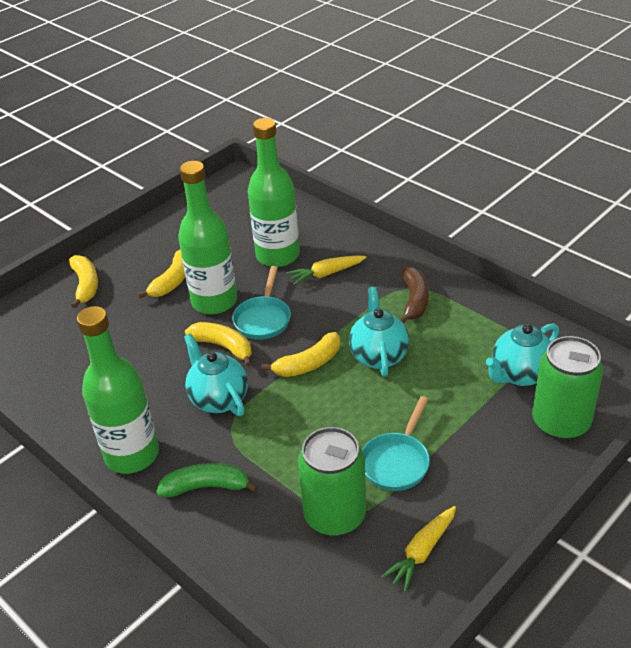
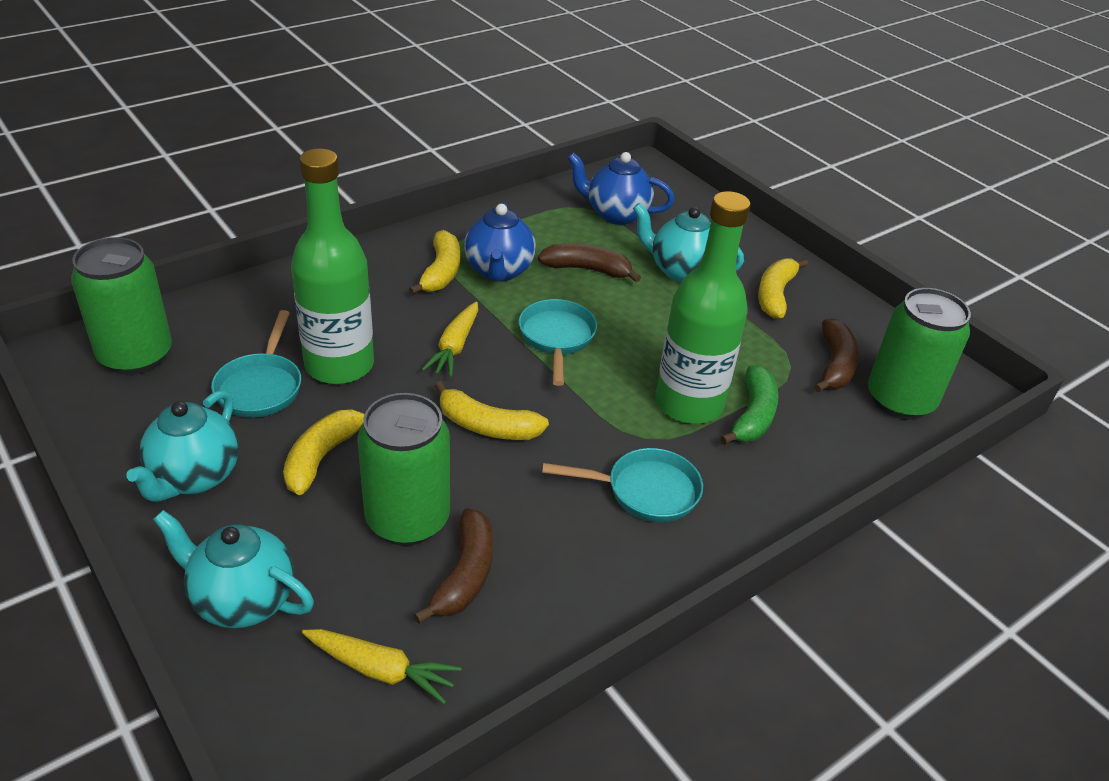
blue teapot: 0 -> 2
brown banana: 1 -> 3
green bottle: 3 -> 2
green can: 2 -> 3
turquoise pan: 2 -> 3

